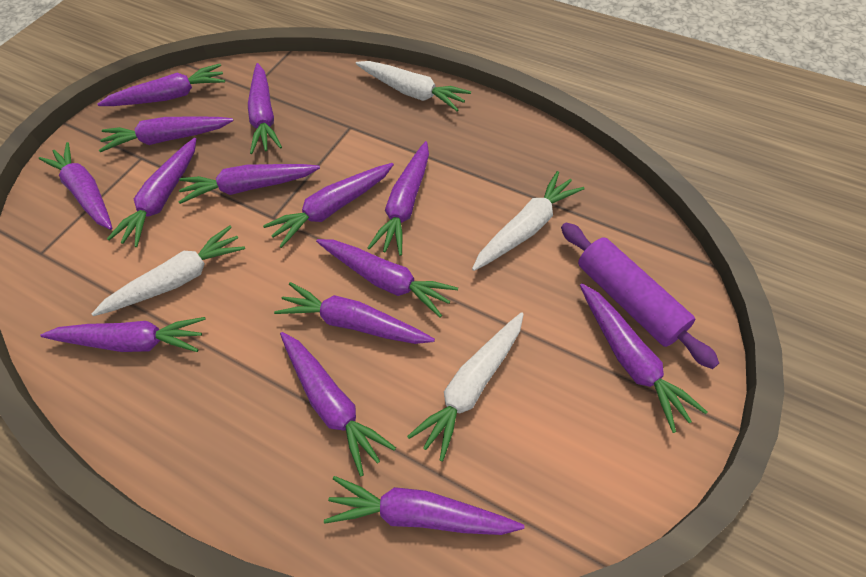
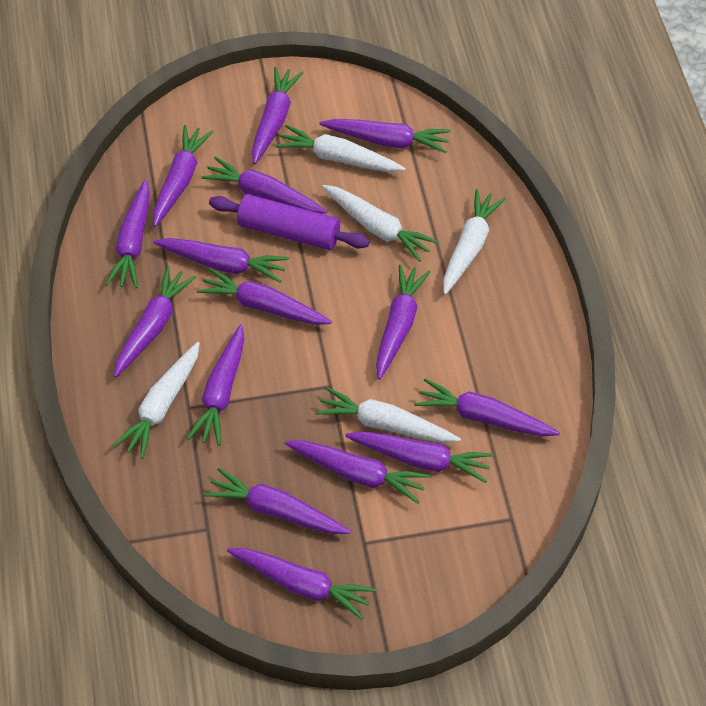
purple carrot: 14 -> 15
white carrot: 4 -> 5

